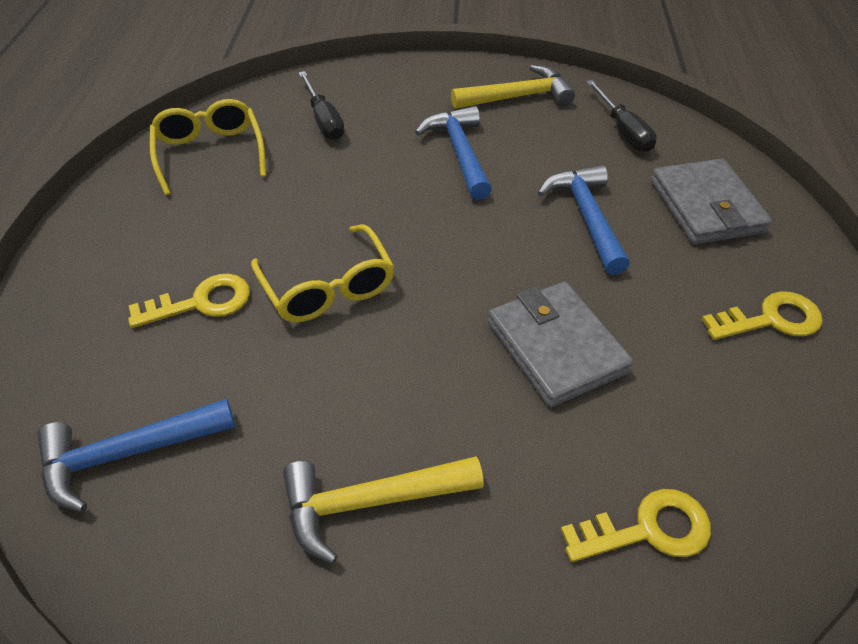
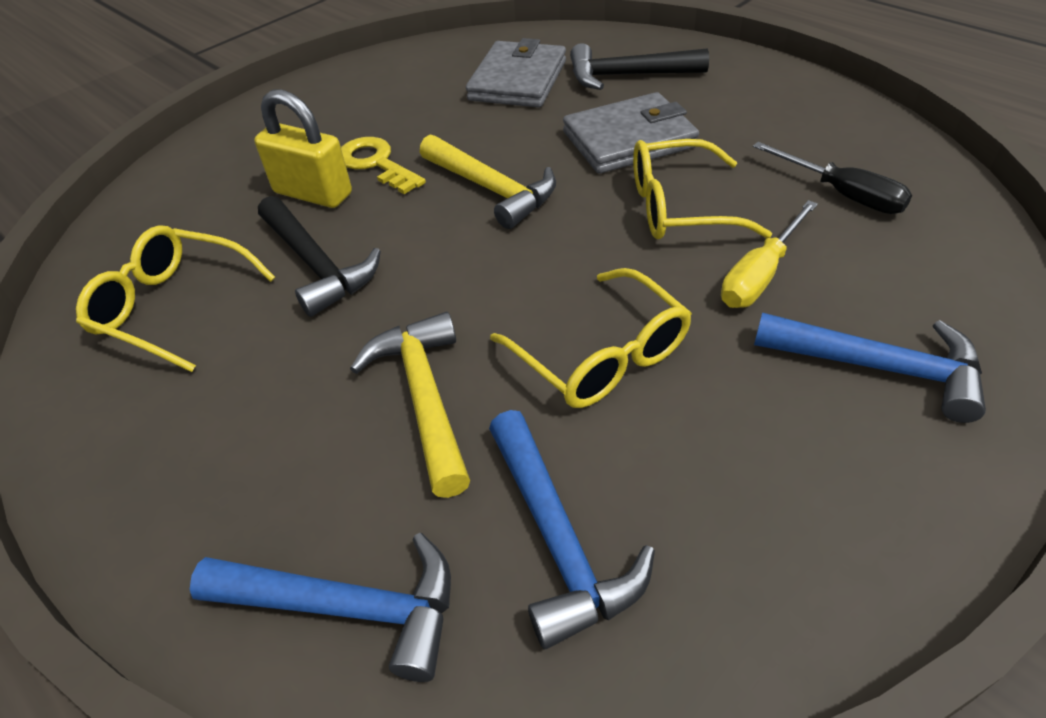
black hammer: 0 -> 2
black screwdriver: 2 -> 1
yellow glasses: 2 -> 3
yellow key: 3 -> 1
yellow padlock: 0 -> 1
yellow screwdriver: 0 -> 1

